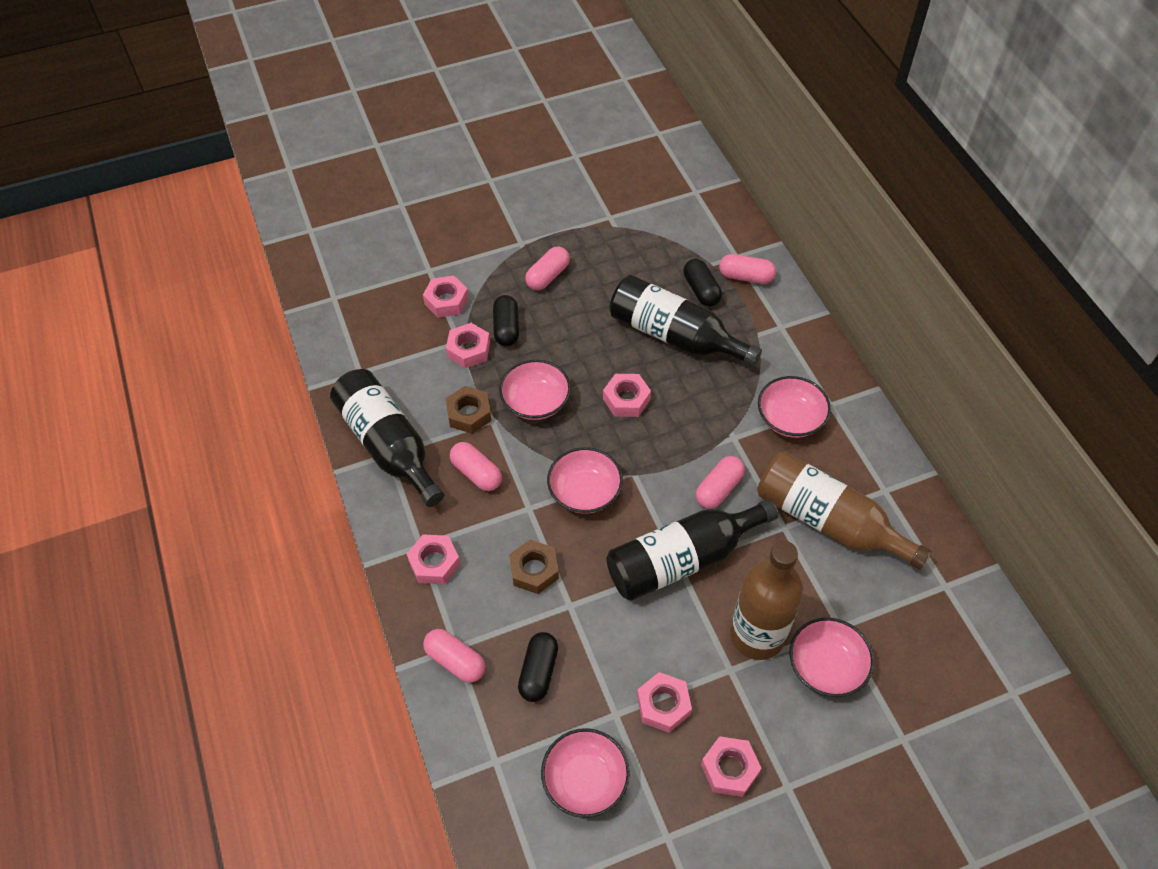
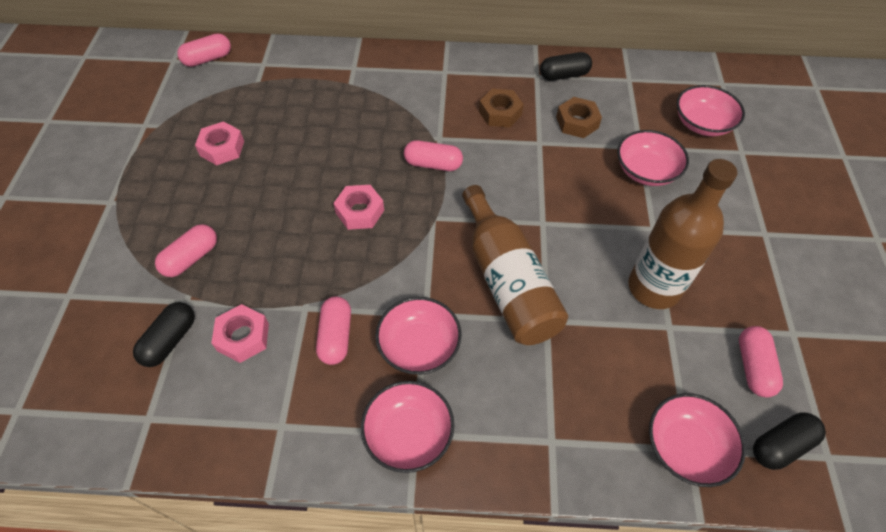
black bottle: 3 -> 0
pink nut: 6 -> 3

